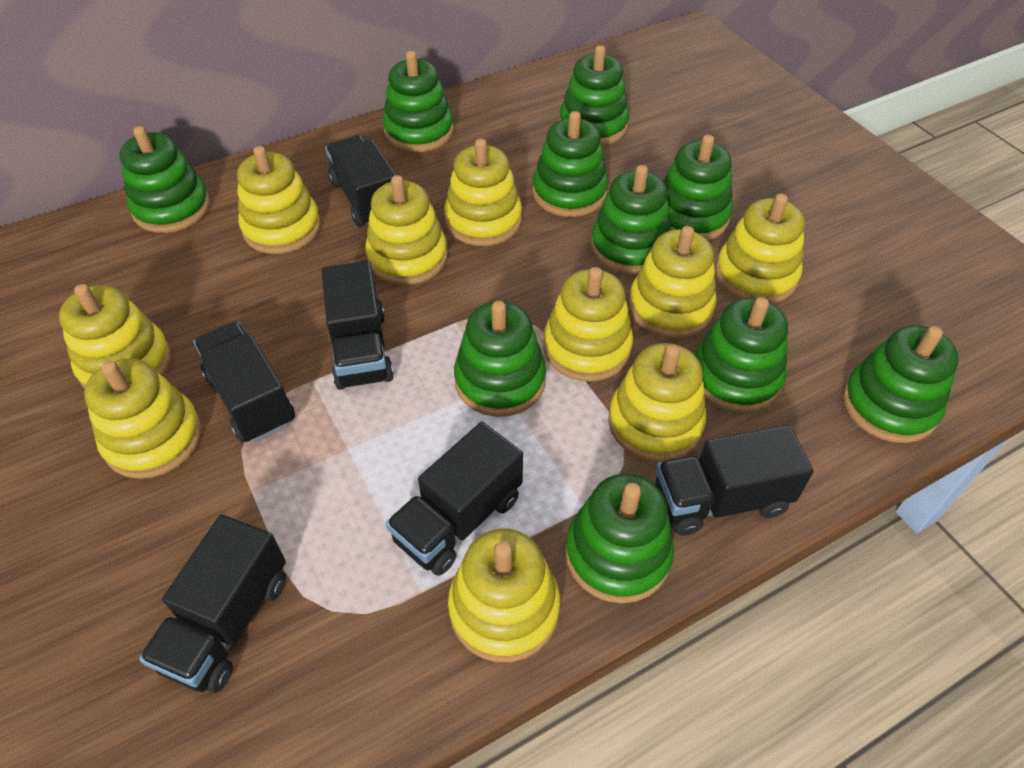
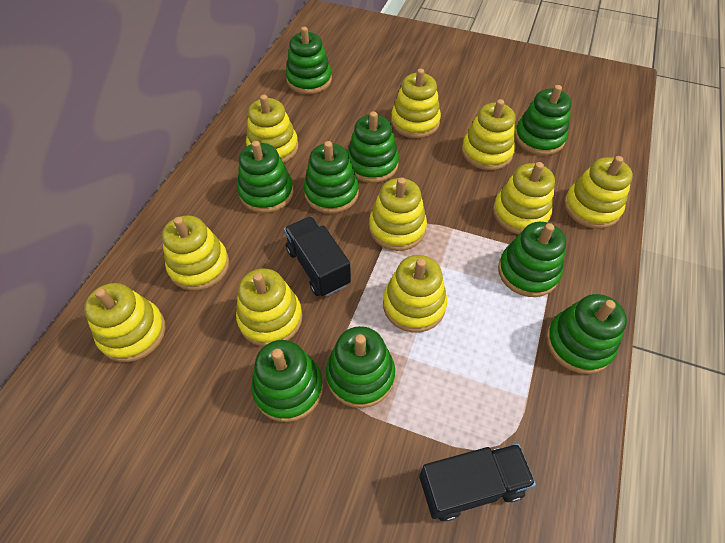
black truck: 6 -> 2
green stacking toy: 10 -> 9

